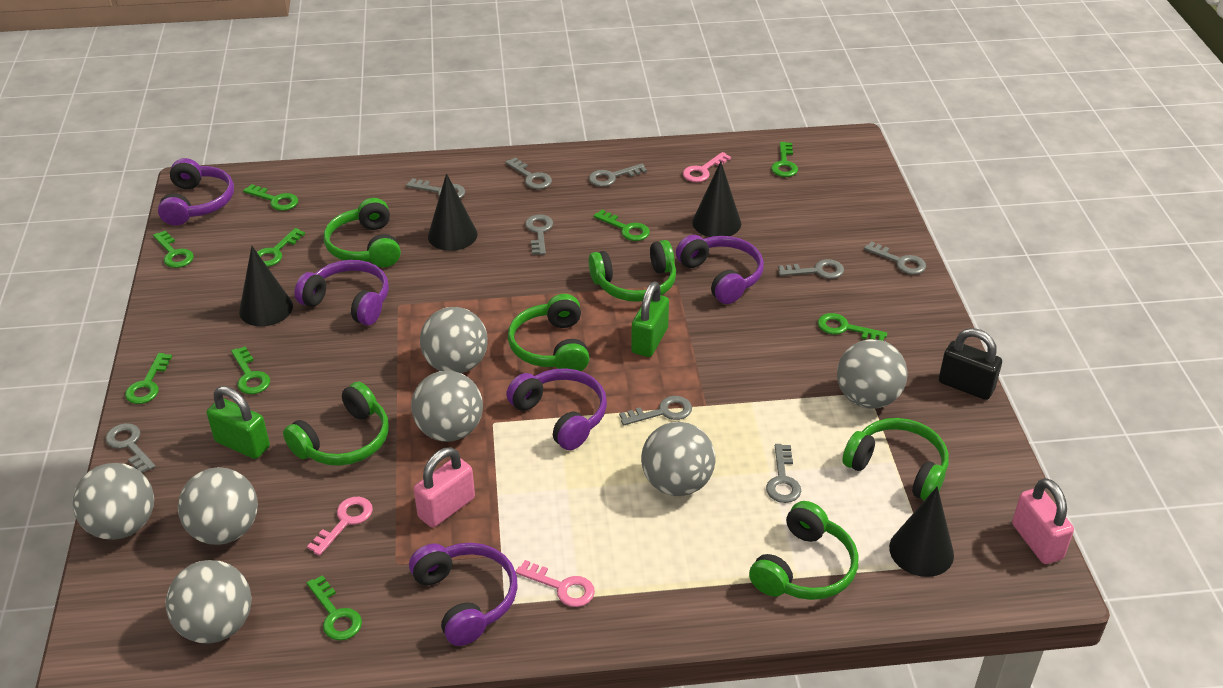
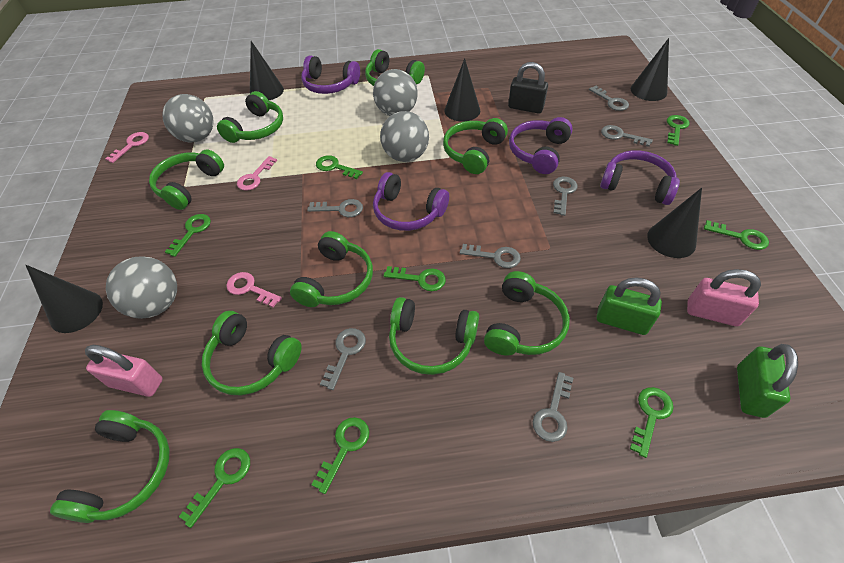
black cone: 4 -> 5
green headphones: 6 -> 9
green key: 9 -> 8
grey ball: 7 -> 4
grey key: 9 -> 7
purple headphones: 5 -> 4

